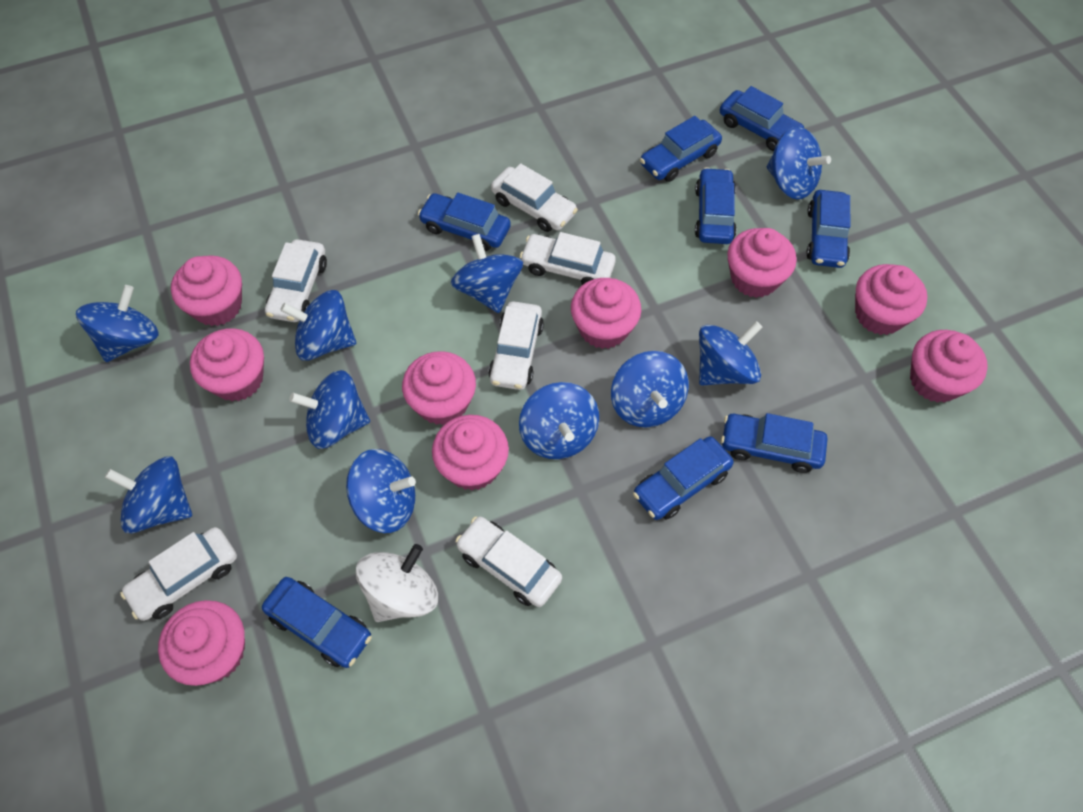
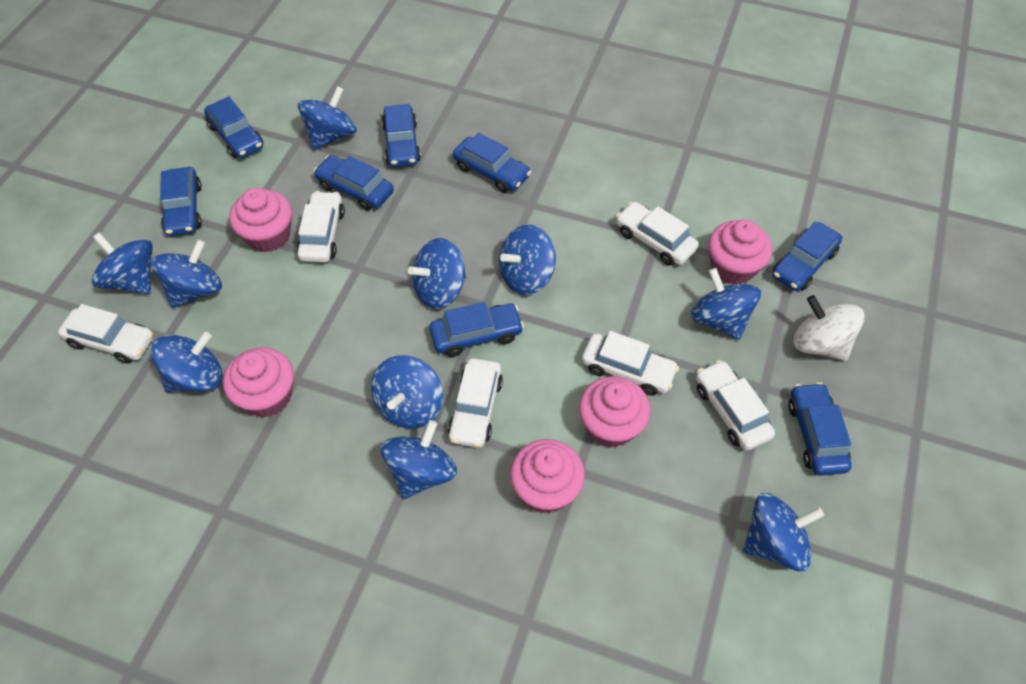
pink cupcake: 9 -> 5

